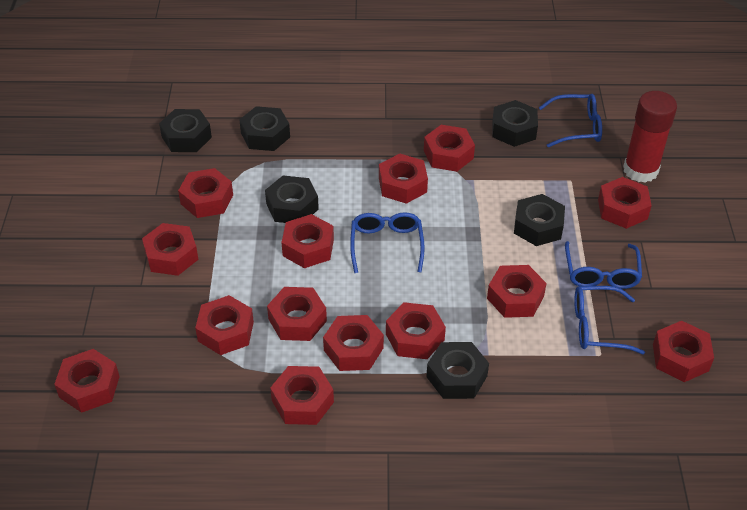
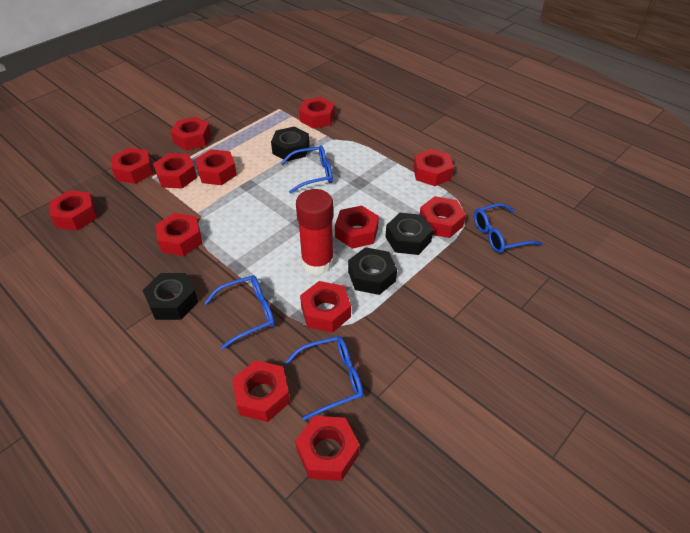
black nut: 6 -> 4
red nut: 14 -> 13

